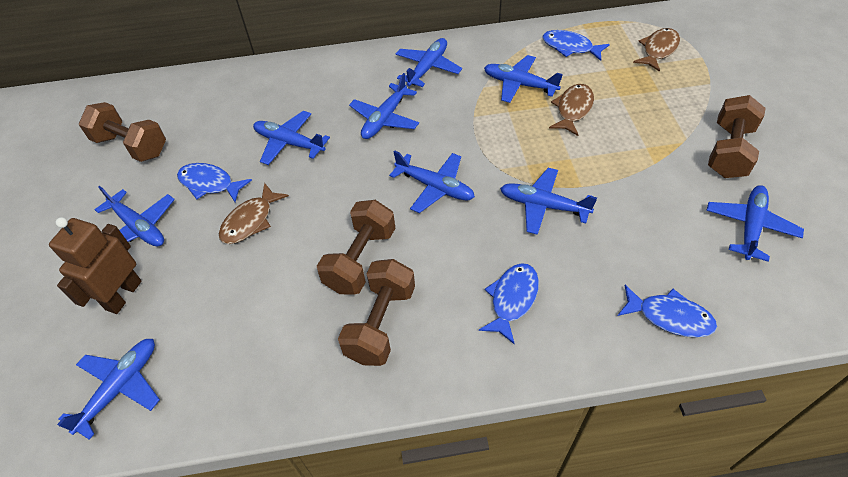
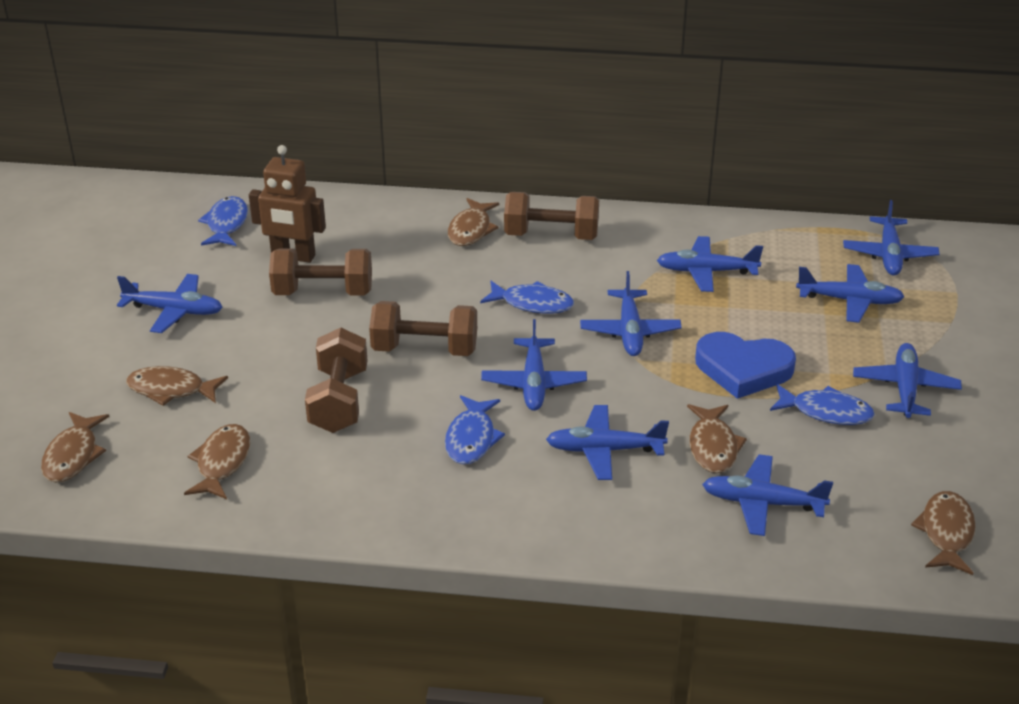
blue heart: 0 -> 1
brown fish: 3 -> 6

